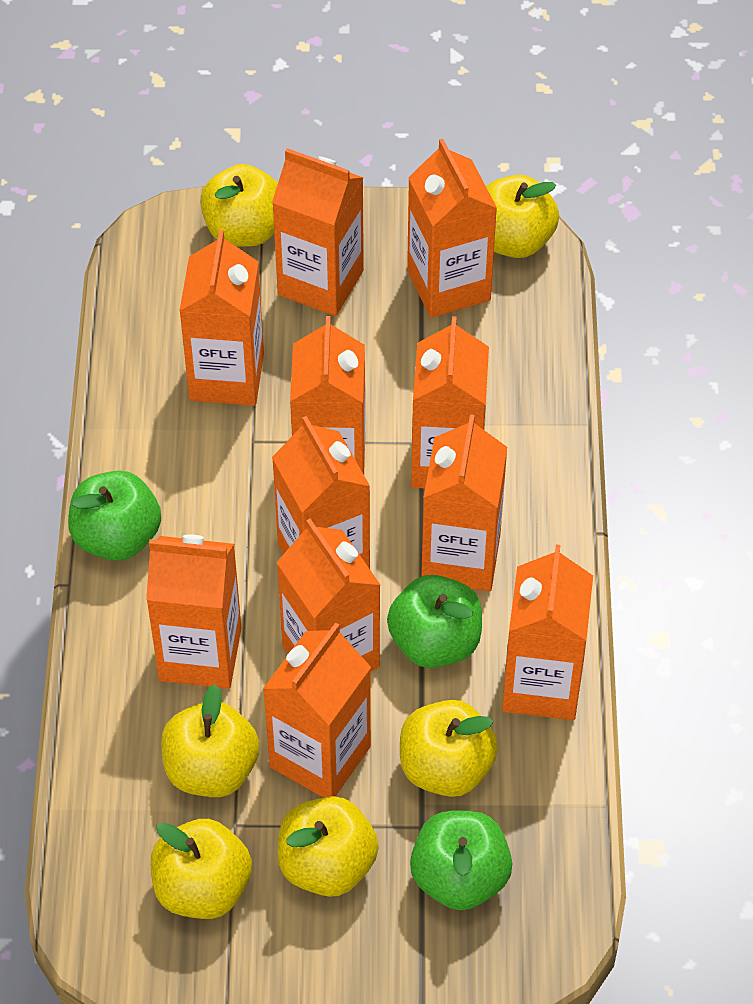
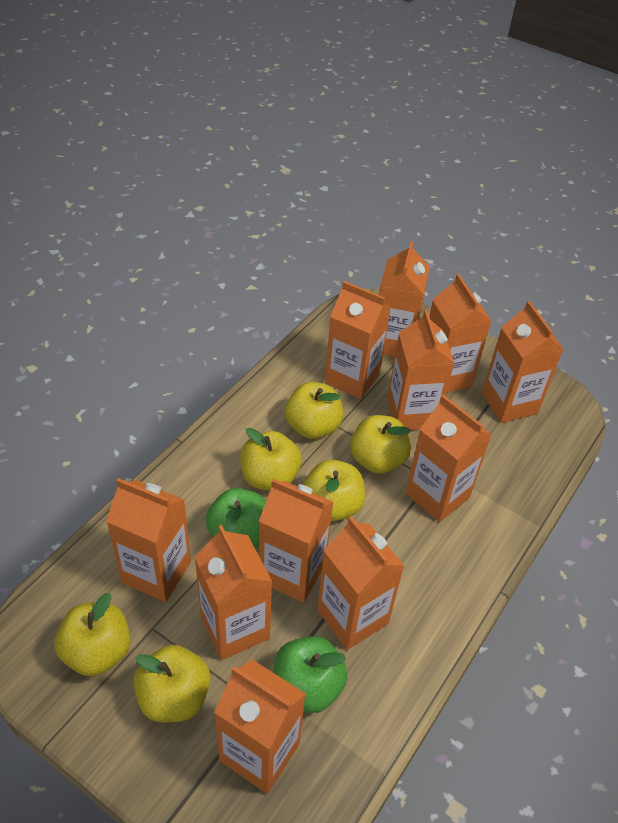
green apple: 3 -> 2

